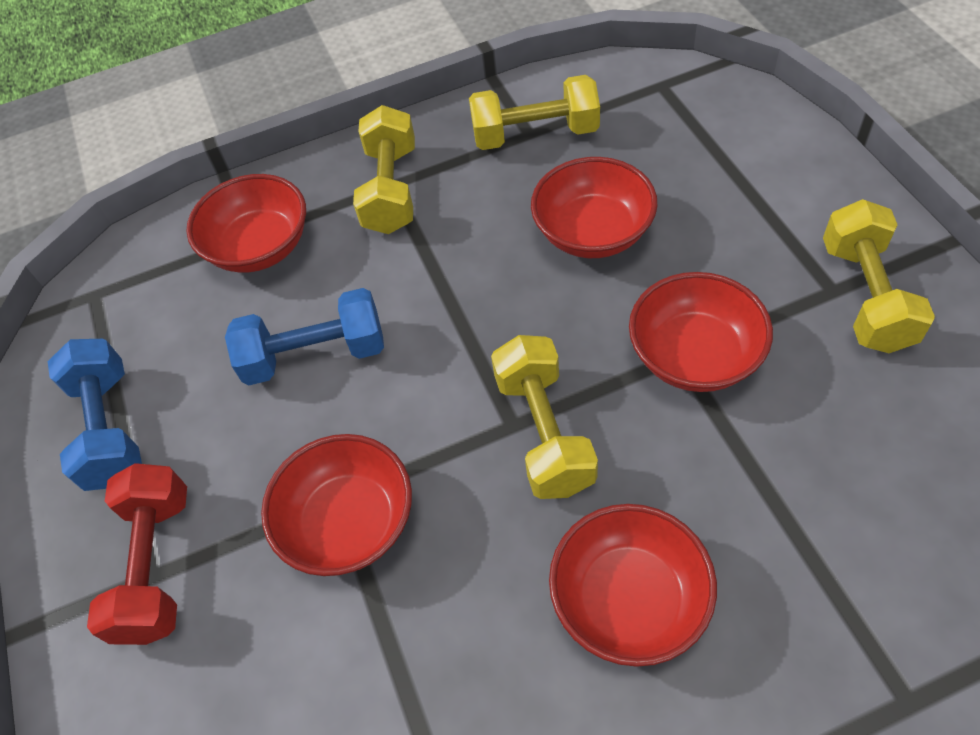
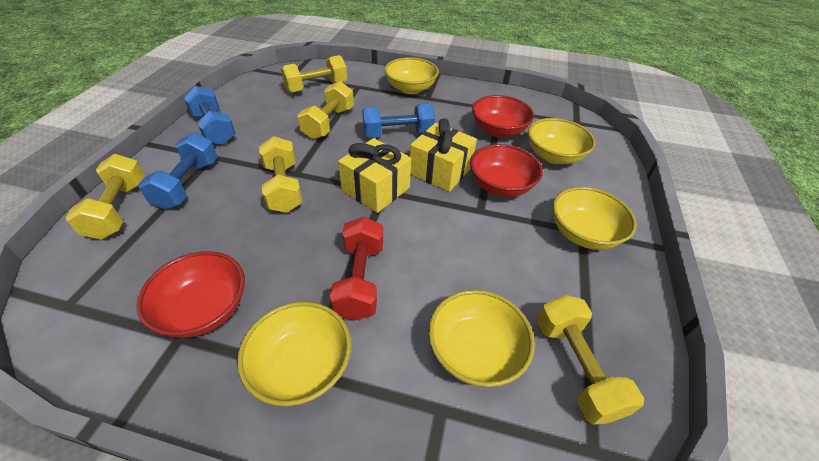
blue dumbbell: 2 -> 3
red bowl: 5 -> 3
yellow bowl: 0 -> 5
yellow dumbbell: 4 -> 5
yellow gift: 0 -> 2

